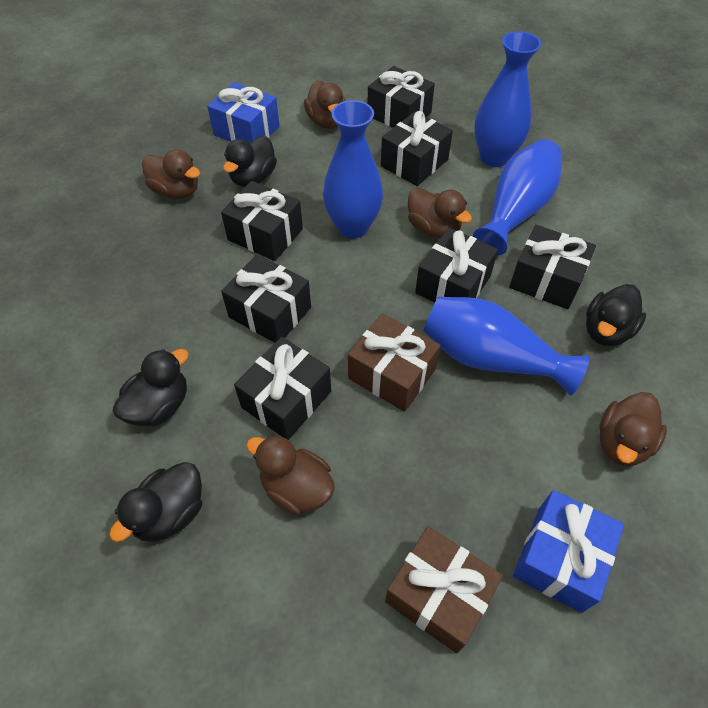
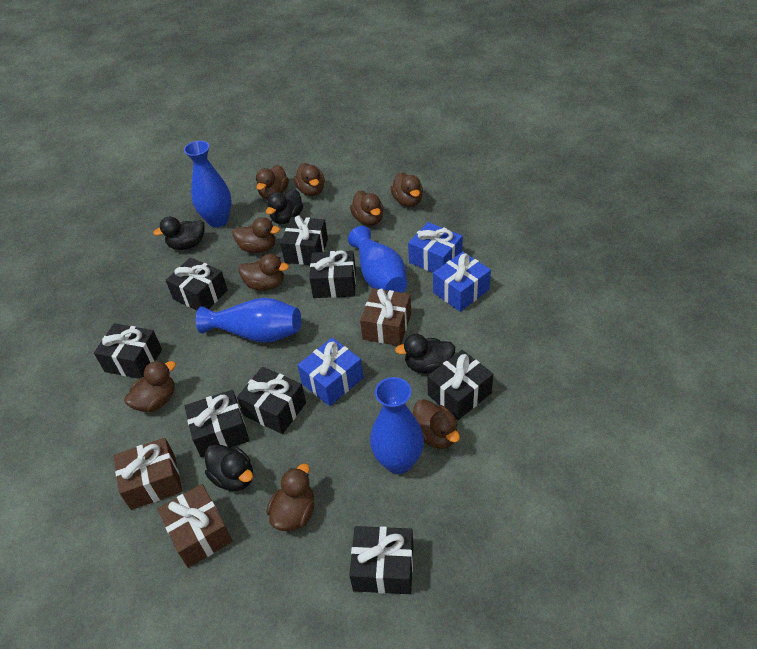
black gift: 7 -> 8
blue gift: 2 -> 3
brown duck: 5 -> 9
brown gift: 2 -> 3

